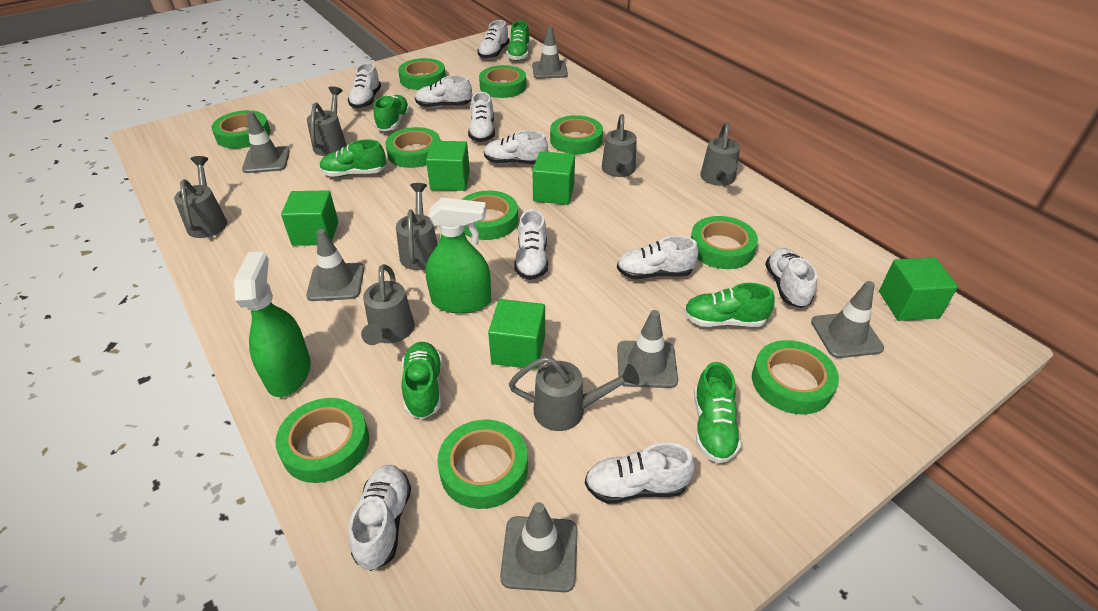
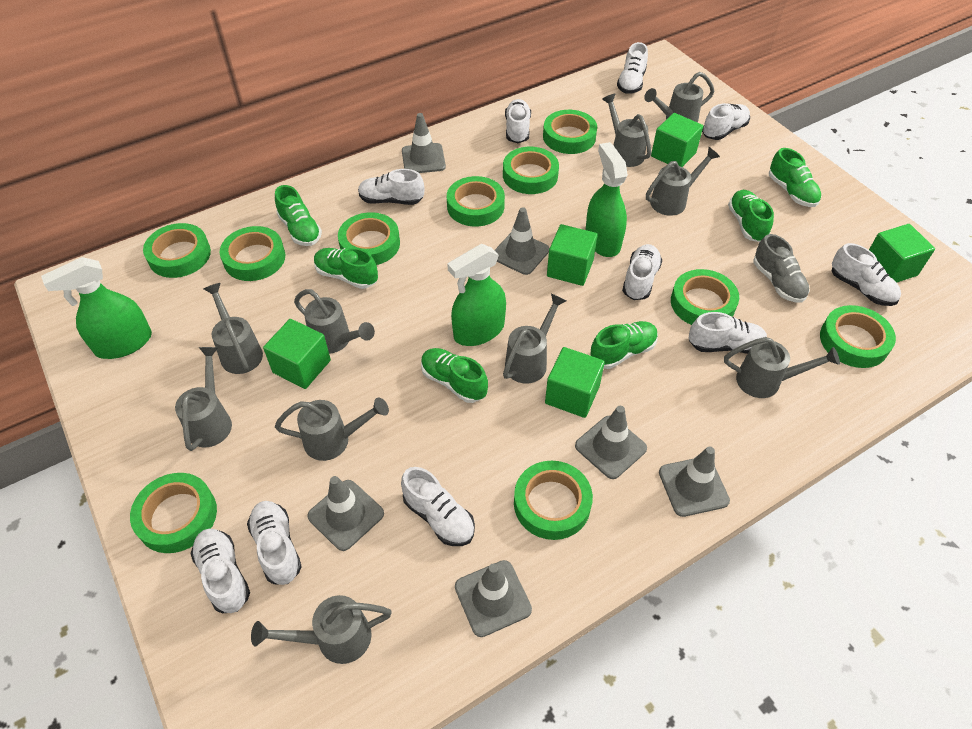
green spray bottle: 2 -> 3
grey shoe: 0 -> 1
grey watering can: 7 -> 10

